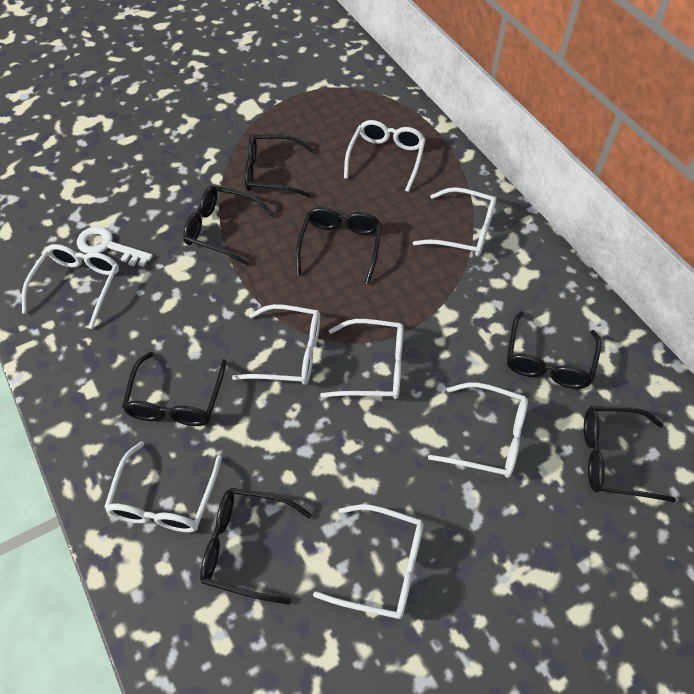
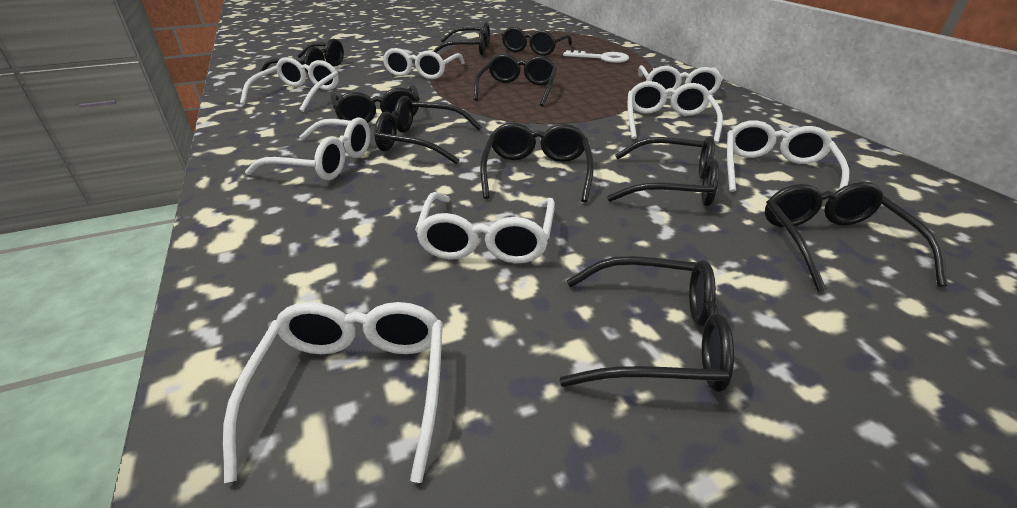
black glasses: 7 -> 10

